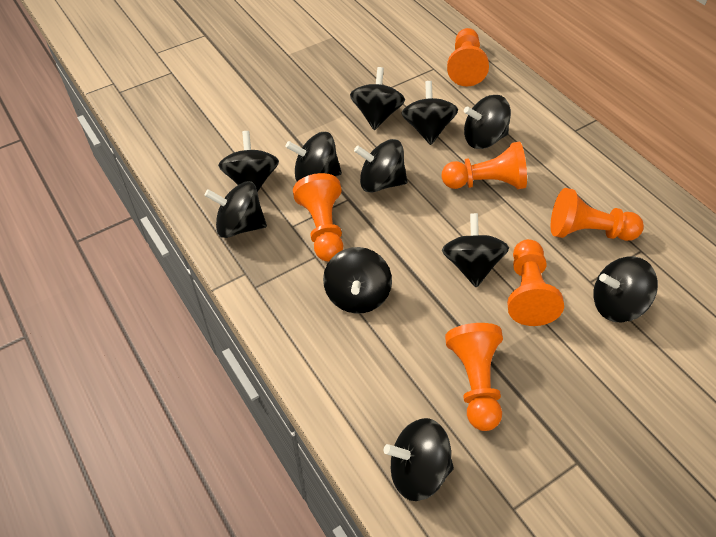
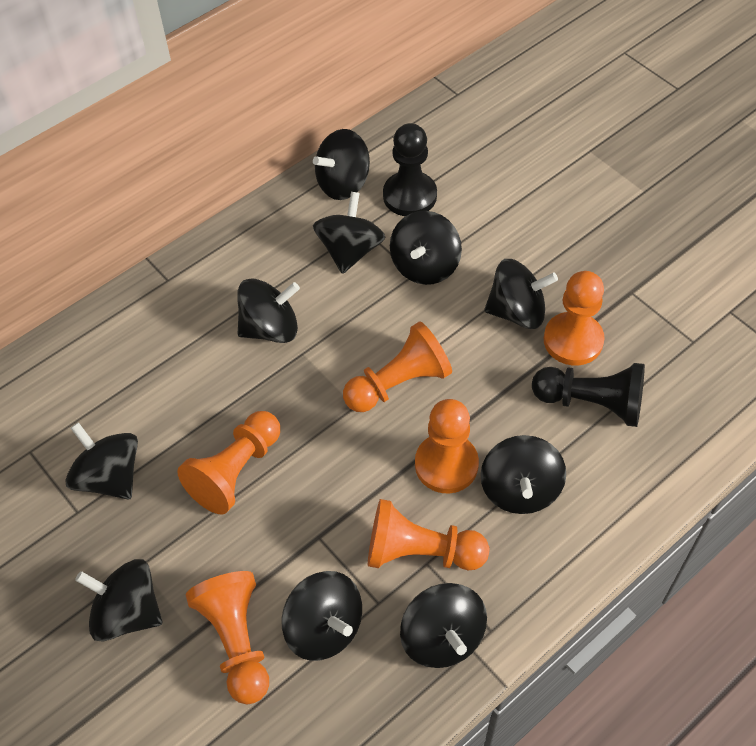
black pawn: 0 -> 2
black spinning top: 11 -> 10

